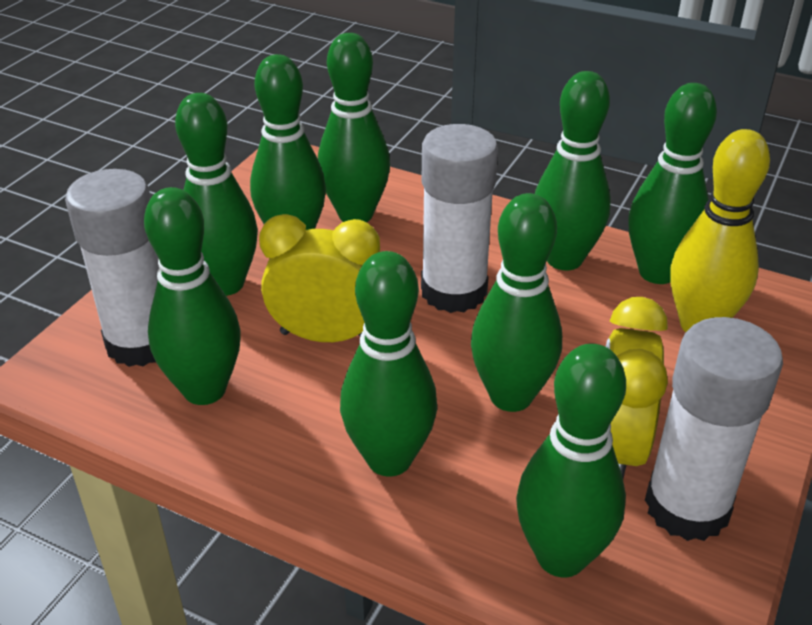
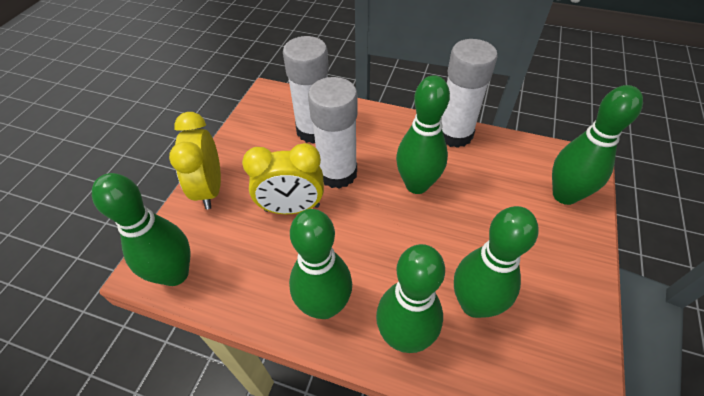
green bowling pin: 9 -> 6
yellow bowling pin: 1 -> 0

